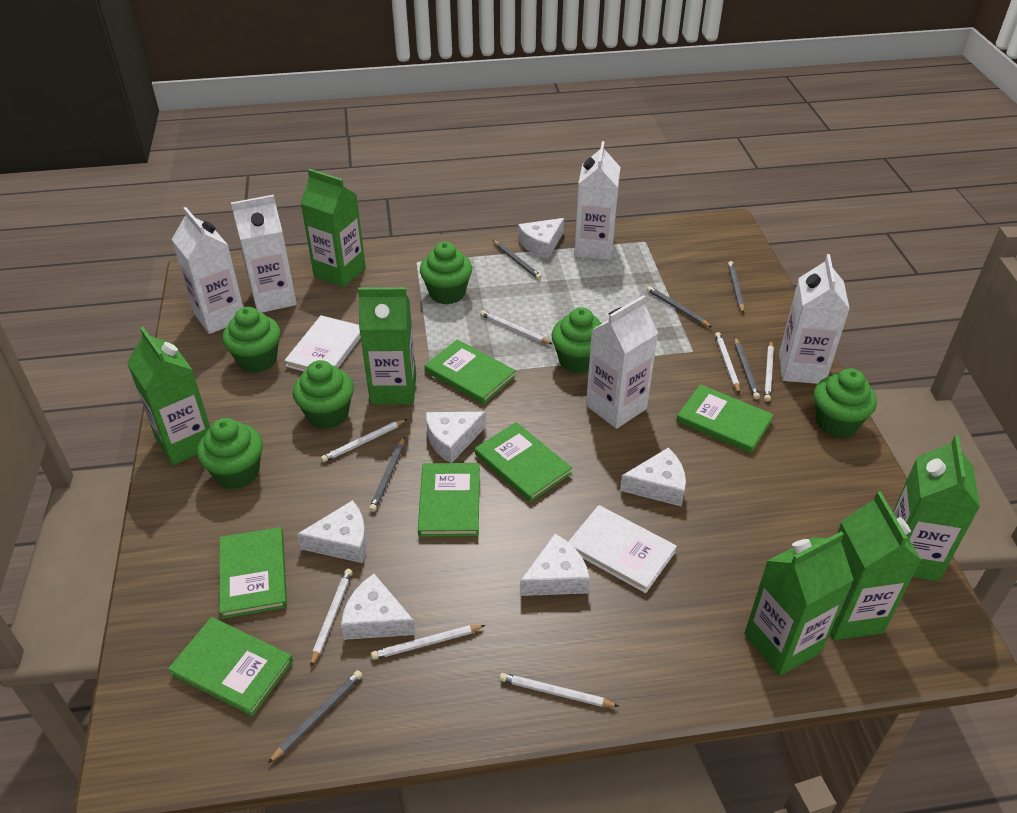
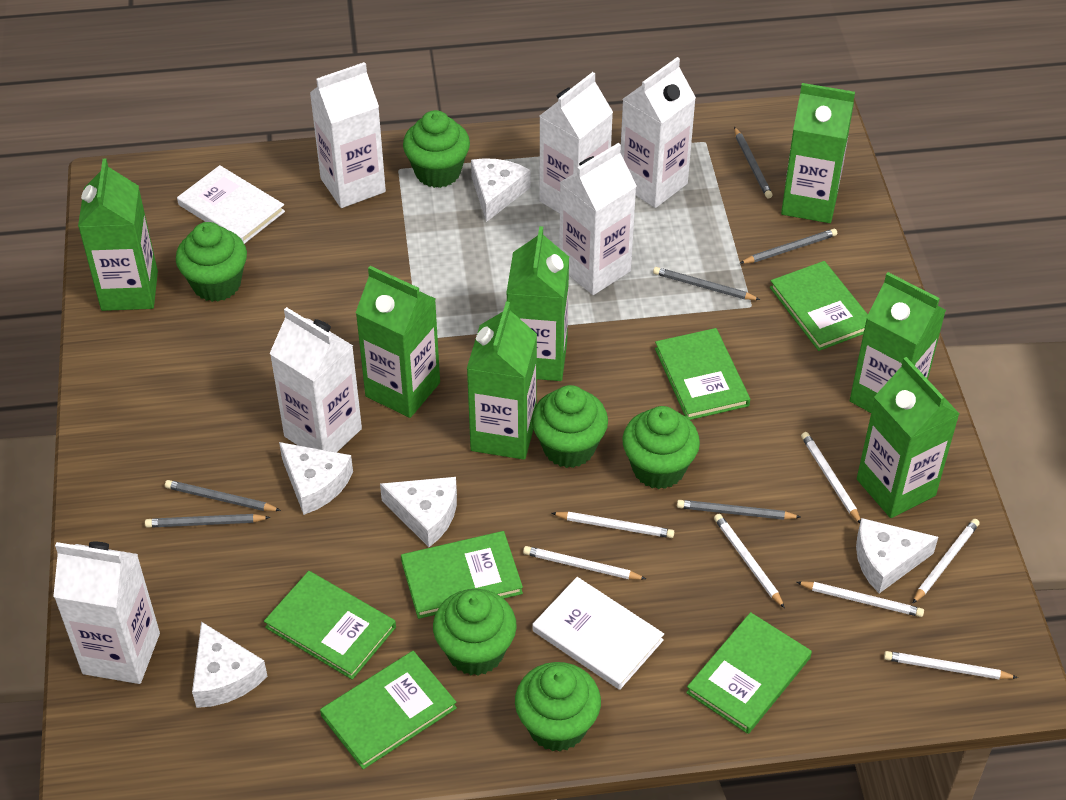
green carton: 6 -> 7
white carton: 5 -> 6
white cheese: 6 -> 5

